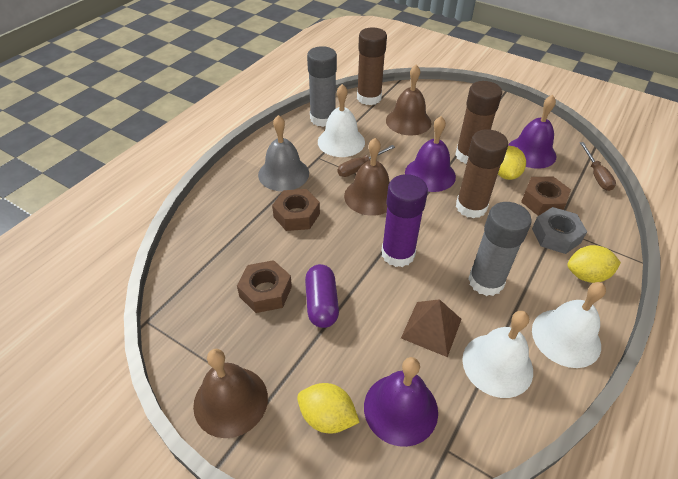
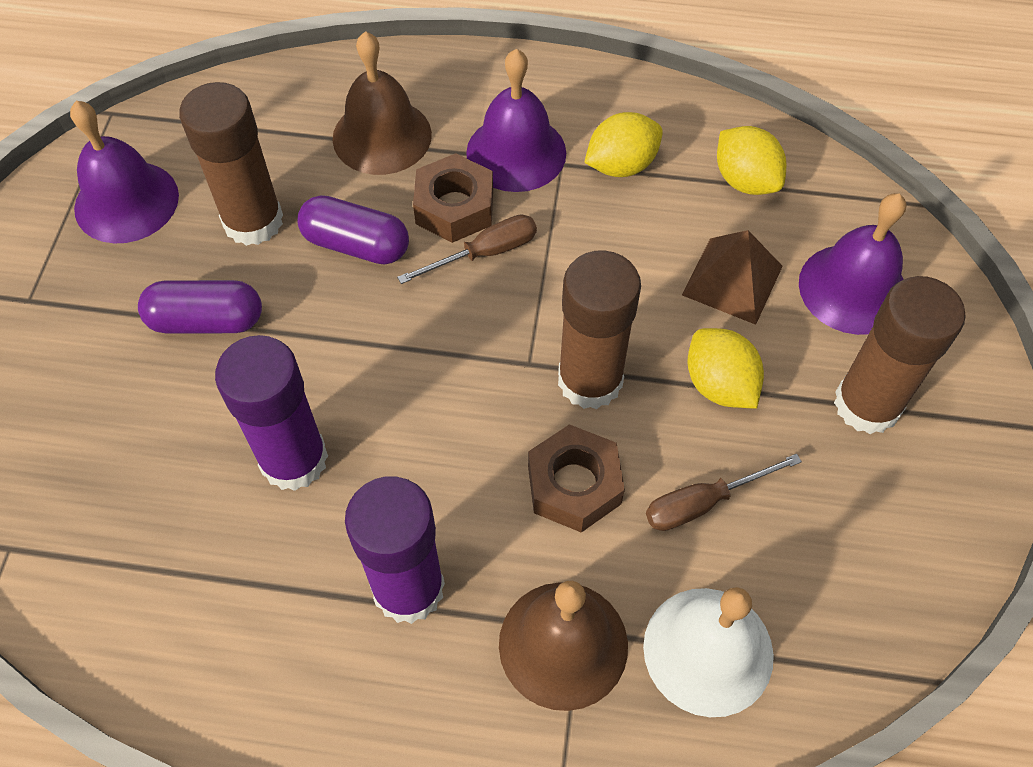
brown bell: 3 -> 2
brown nut: 3 -> 2
grey bell: 1 -> 0
grey glue stick: 2 -> 0
grey nut: 1 -> 0
purple capsule: 1 -> 2
purple glue stick: 1 -> 2
white bell: 3 -> 1

